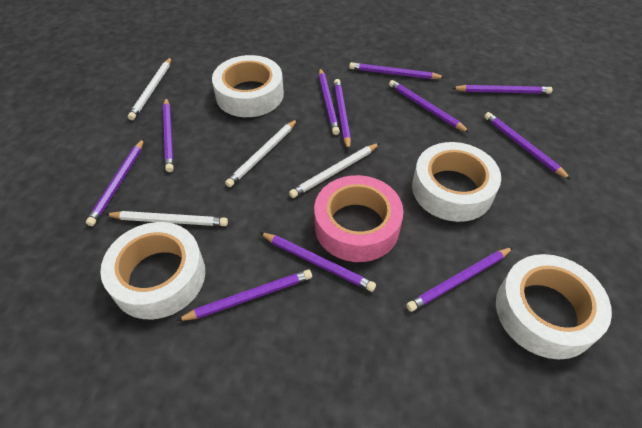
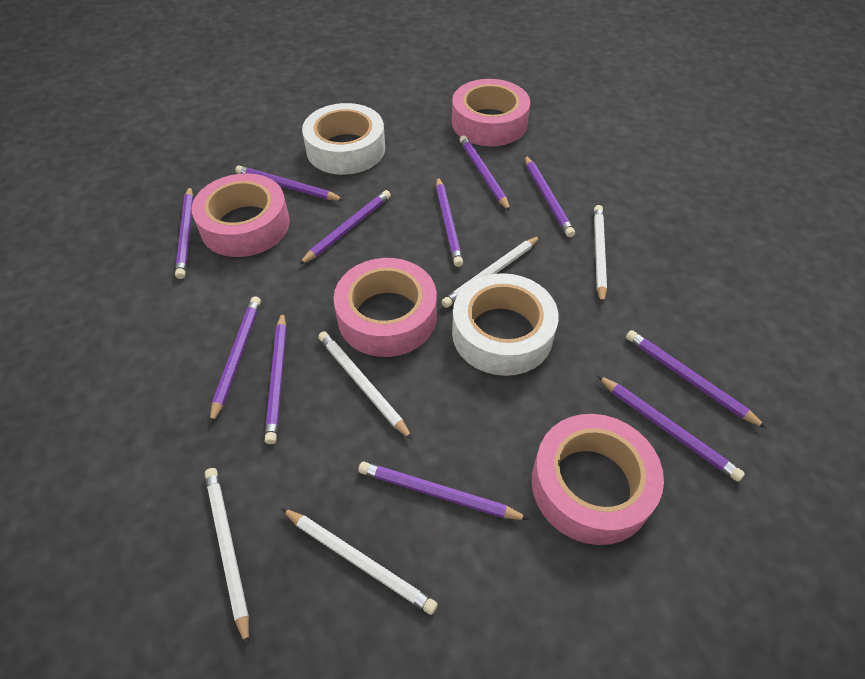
pink tape: 1 -> 4
white pencil: 4 -> 5
white tape: 4 -> 2

